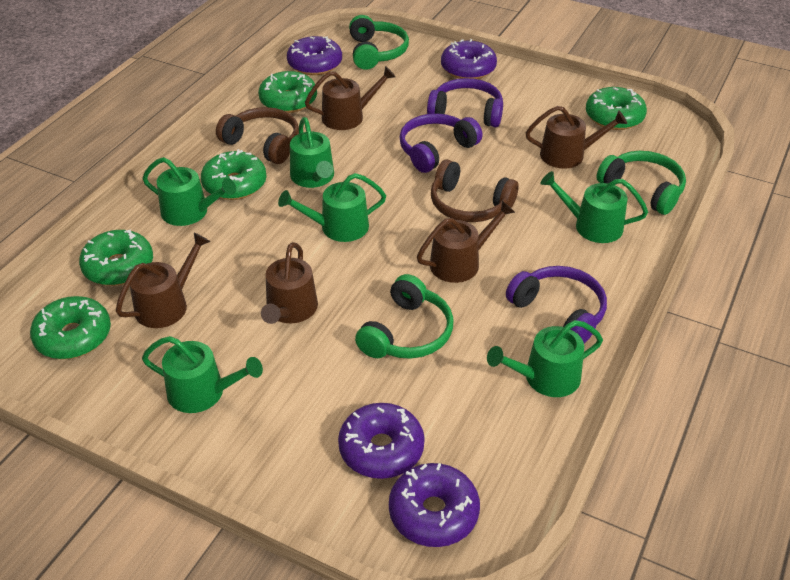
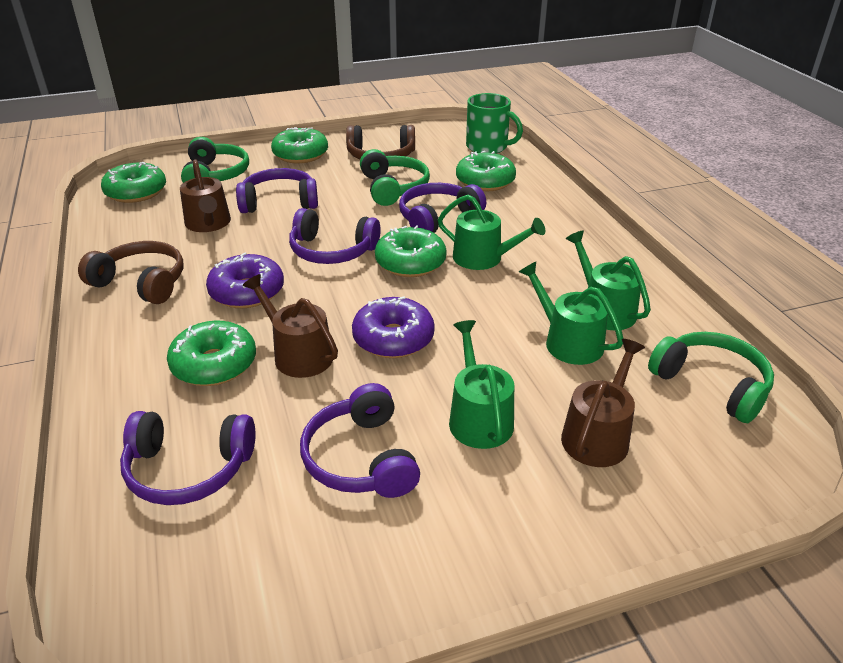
brown watering can: 5 -> 3
green mug: 0 -> 1
green watering can: 6 -> 4
purple donut: 4 -> 2
purple headphones: 3 -> 5

